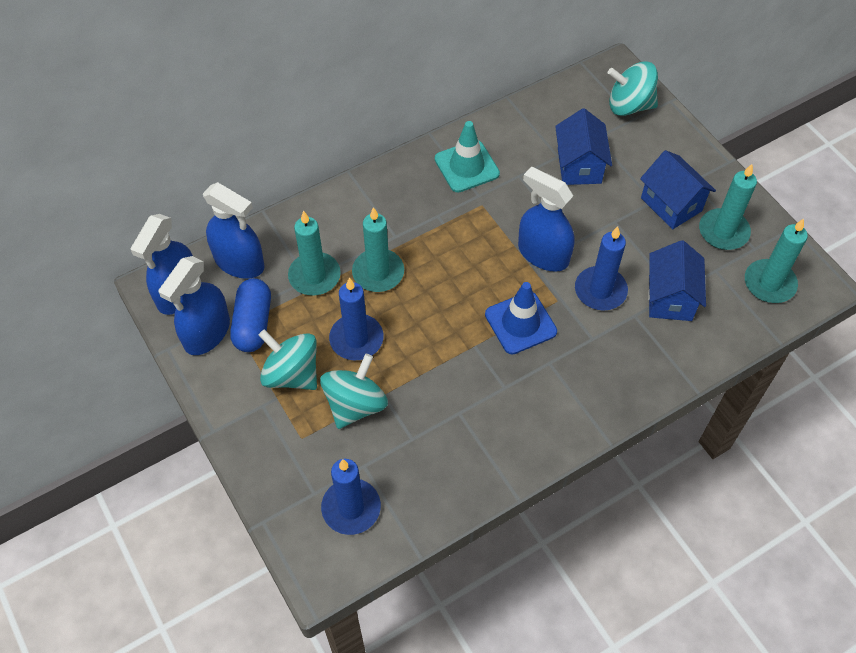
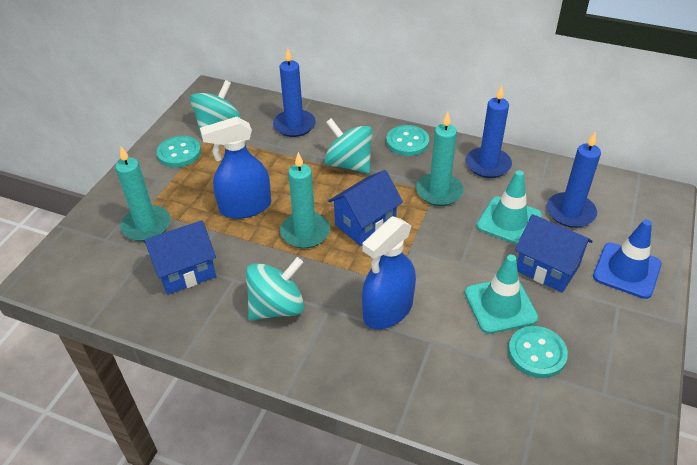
blue capsule: 1 -> 0
blue spray bottle: 4 -> 2
turquoise button: 0 -> 3
turquoise candle: 4 -> 3
turquoise traffic cone: 1 -> 2

